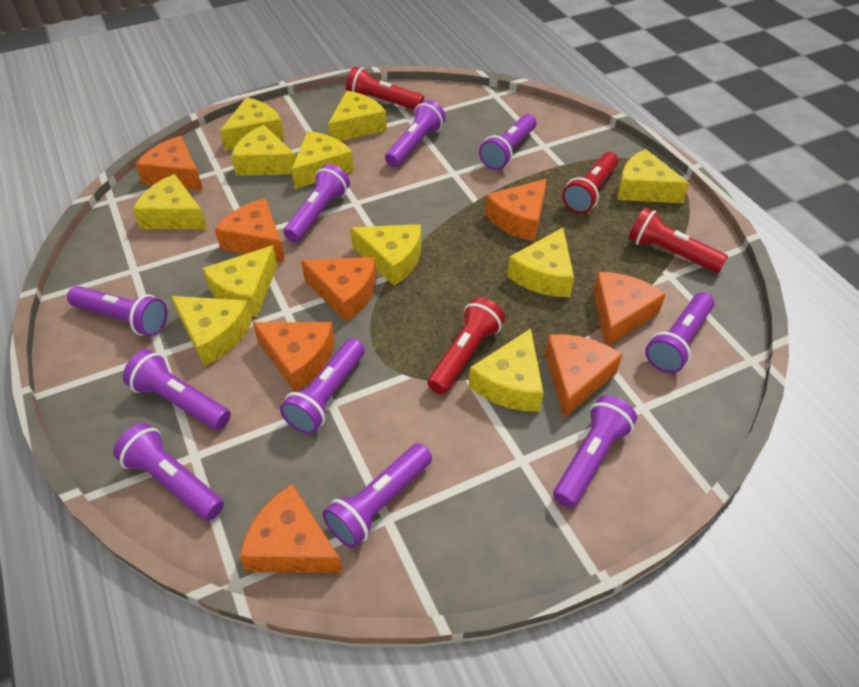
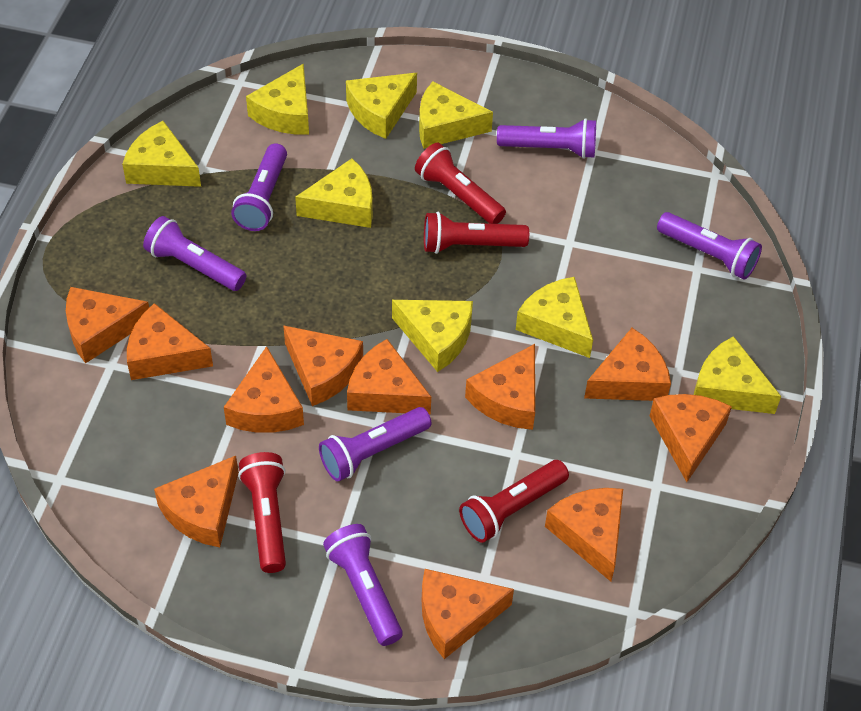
orange cheese: 8 -> 11
purple flashlight: 10 -> 6
yellow cheese: 11 -> 8

